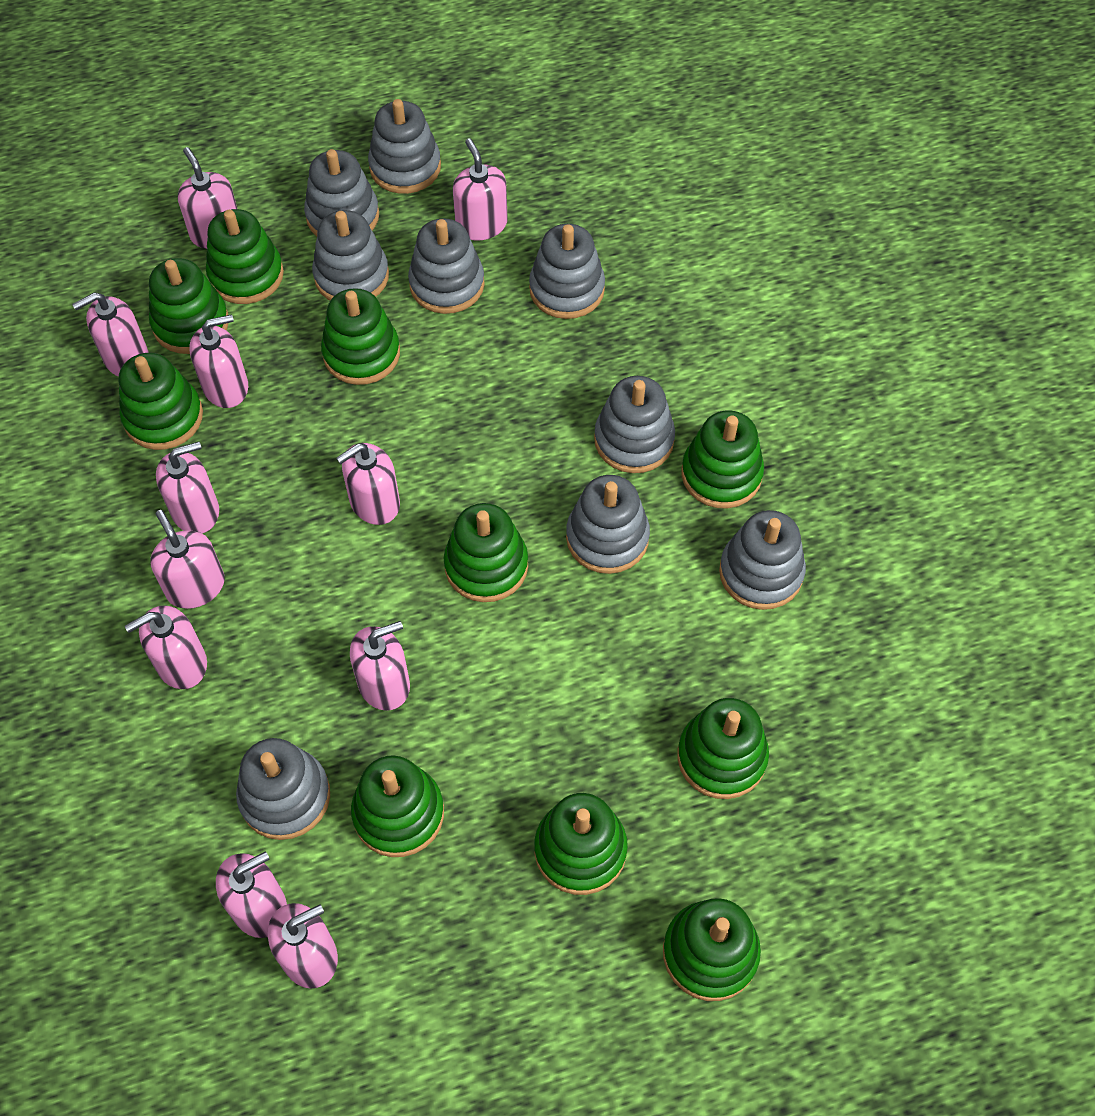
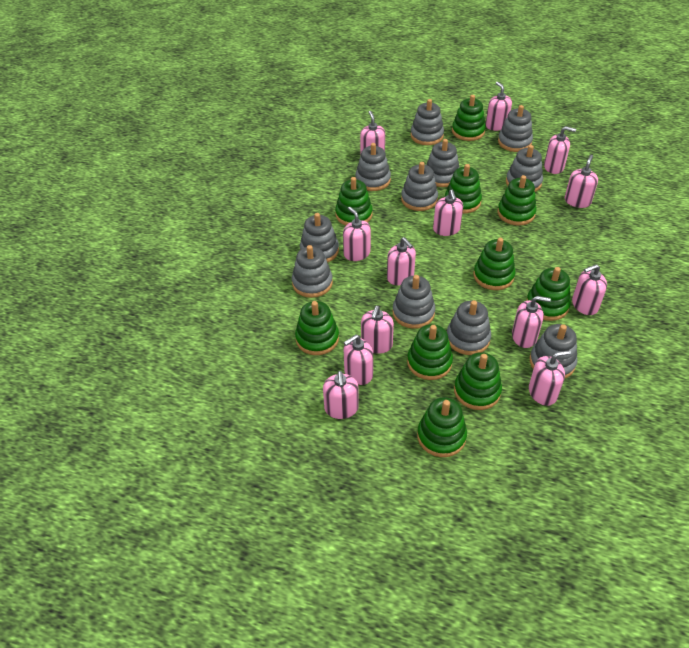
grey stacking toy: 9 -> 11
pink soap dispenser: 11 -> 13

